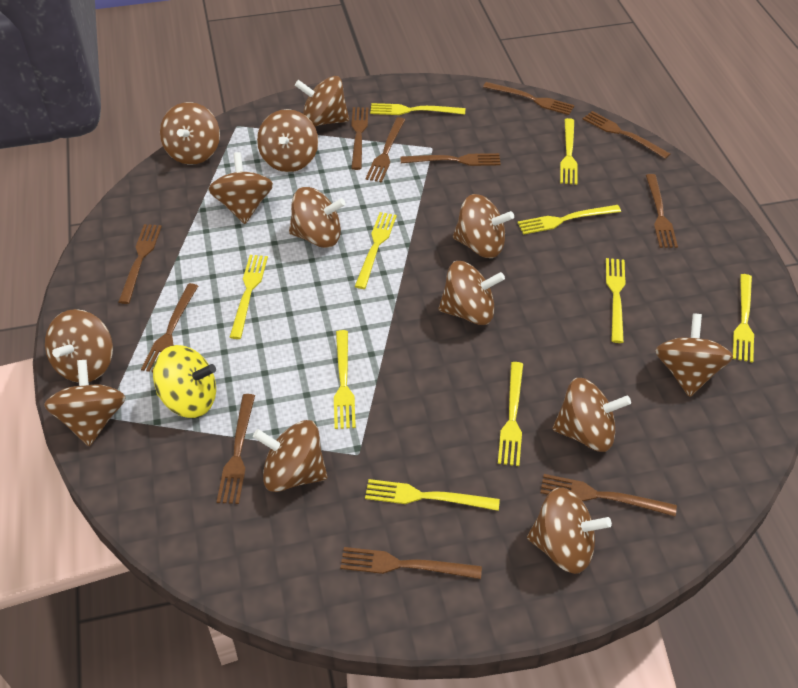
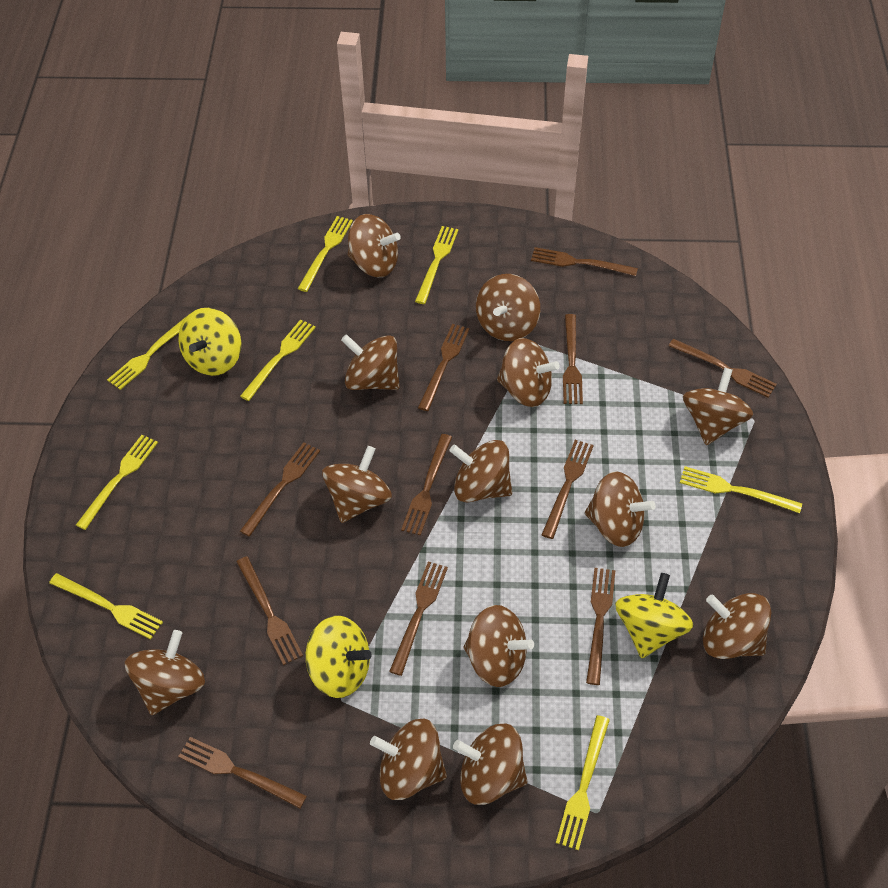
yellow fork: 10 -> 8
yellow spinning top: 1 -> 3

